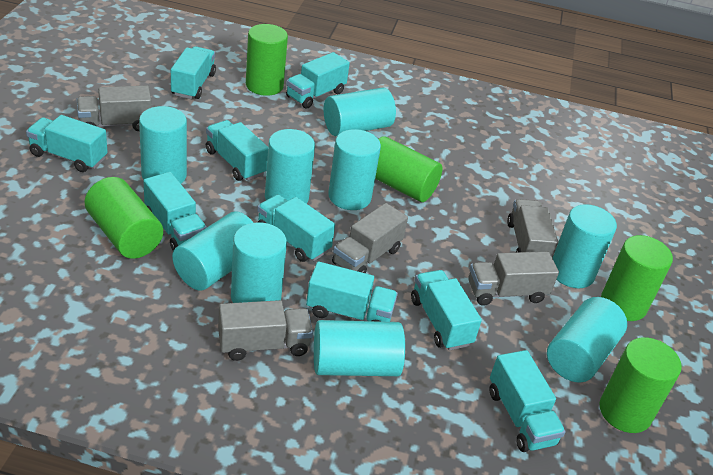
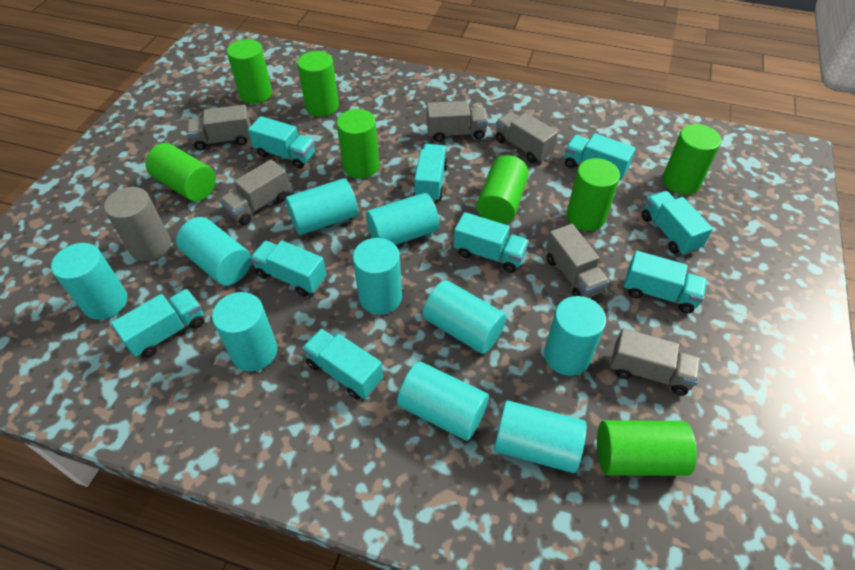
green cylinder: 5 -> 8
grey cylinder: 0 -> 1
grey truck: 5 -> 6
turquoise cylinder: 9 -> 10

